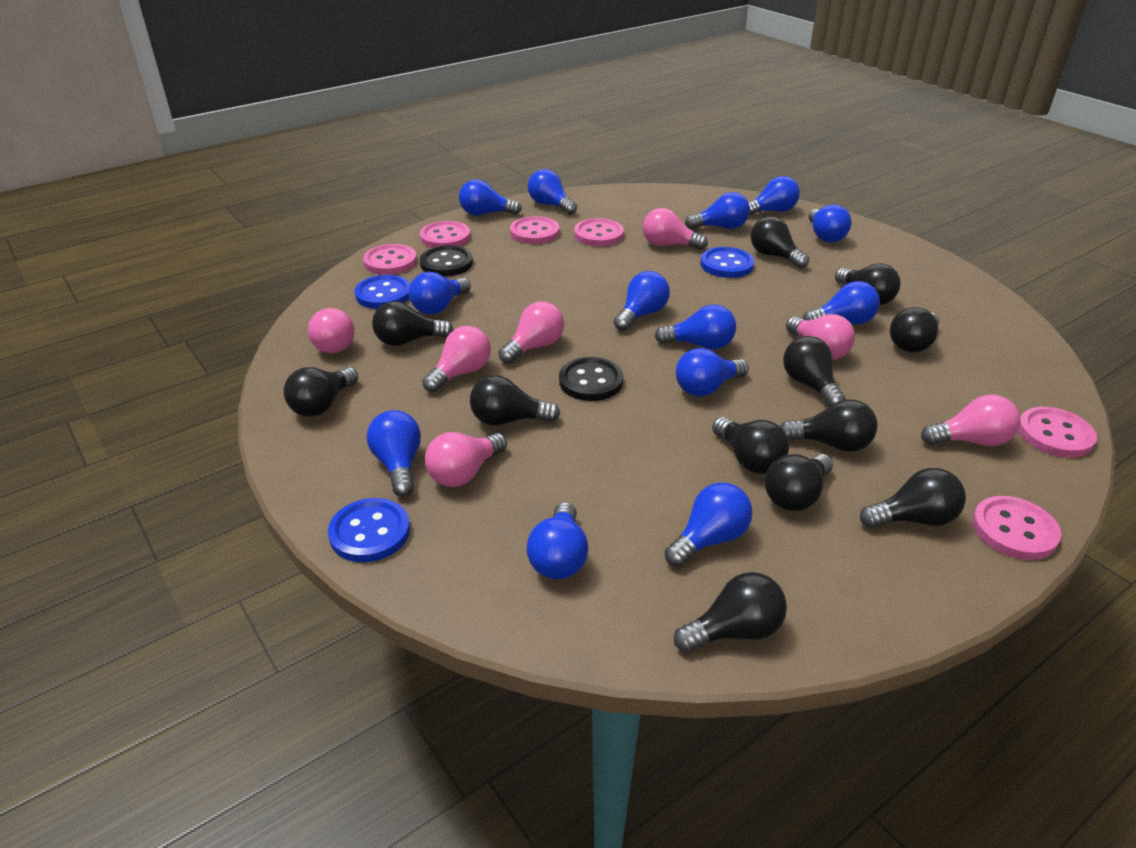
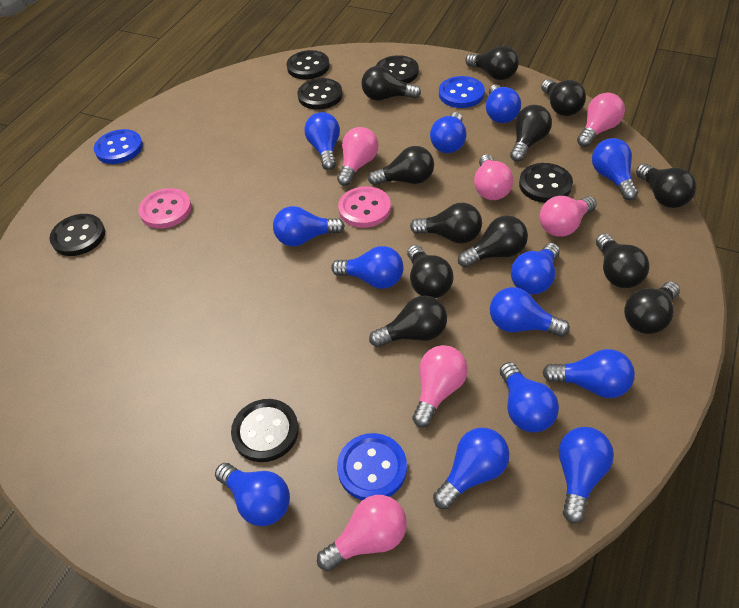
black button: 2 -> 6
pink button: 6 -> 2
pink light bulb: 7 -> 6

